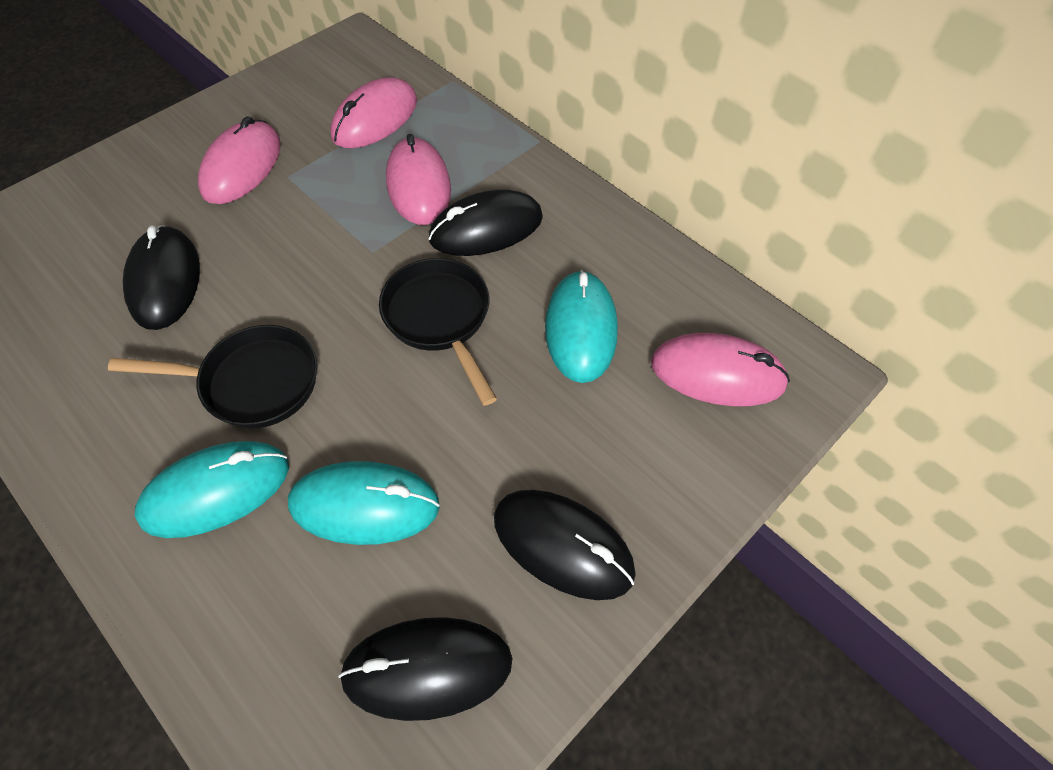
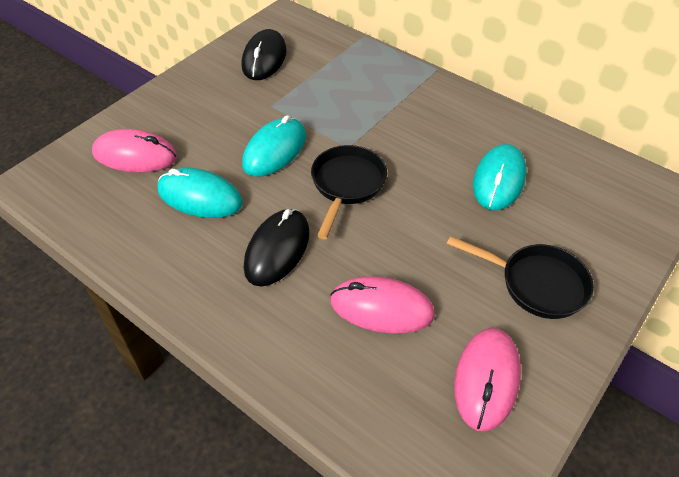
black mouse: 4 -> 2
pink mouse: 4 -> 3

